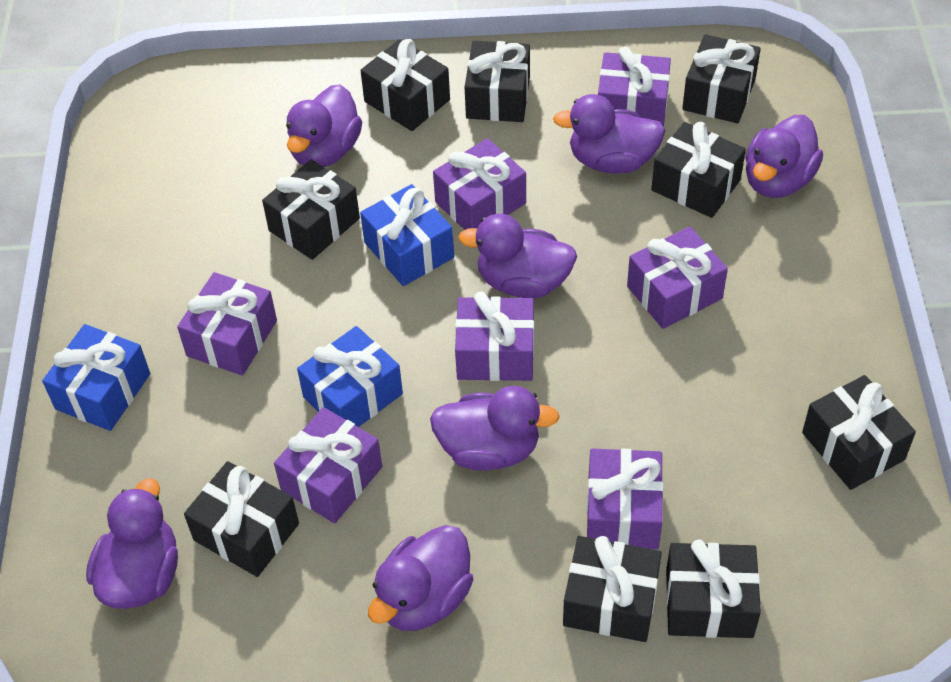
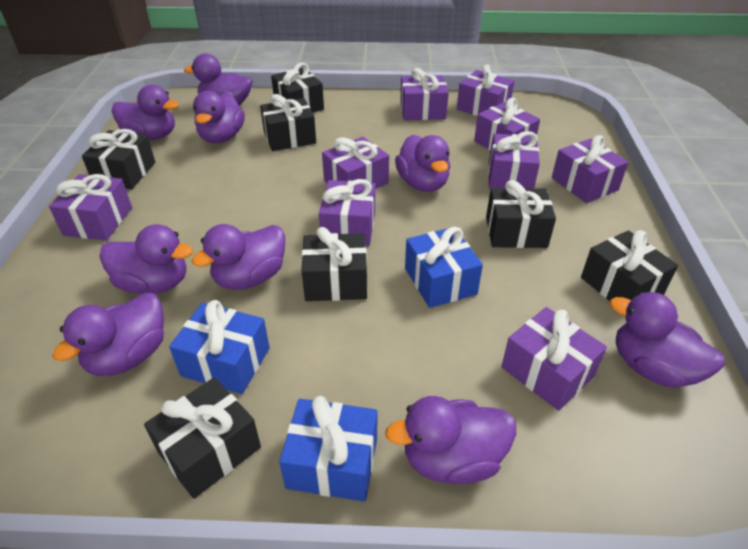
black gift: 9 -> 7
purple duck: 7 -> 9
purple gift: 7 -> 9

